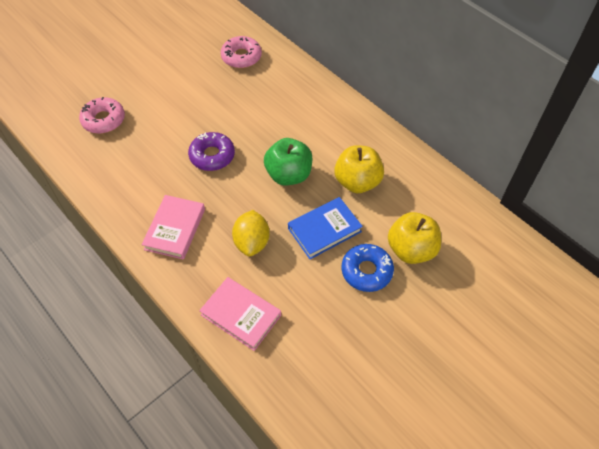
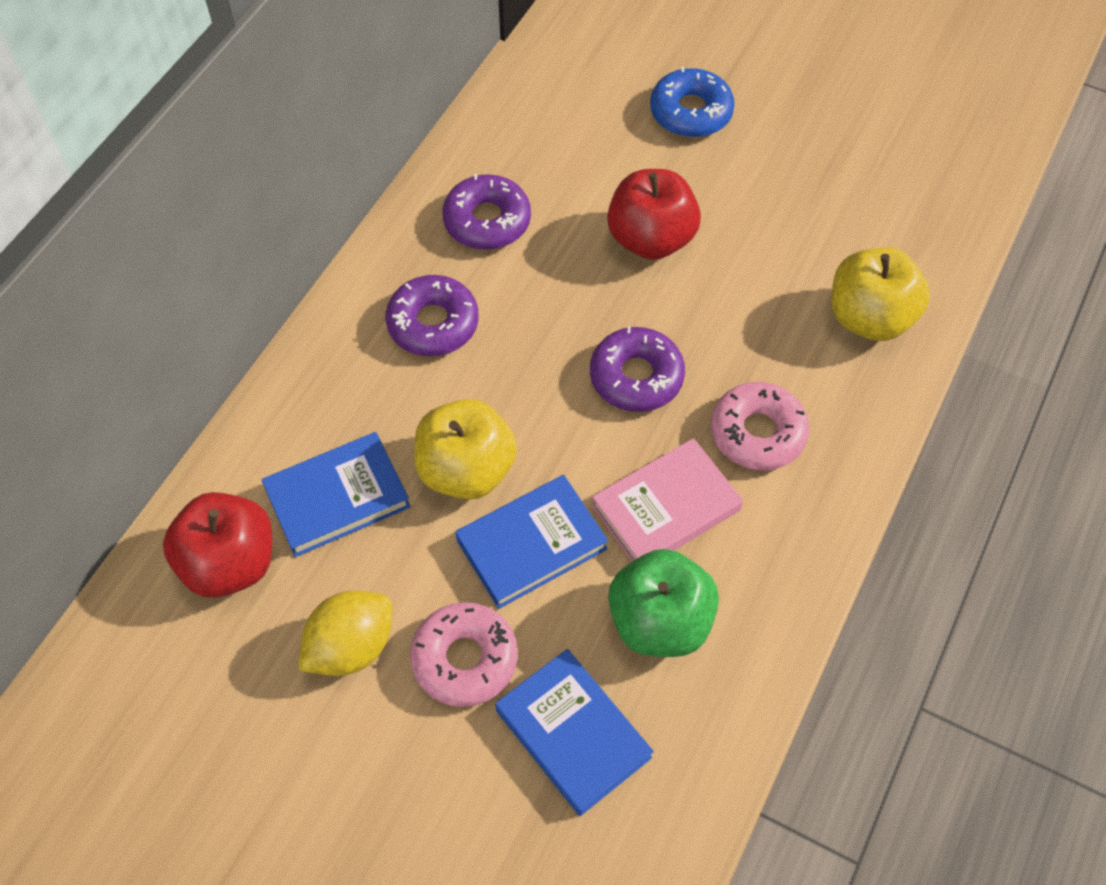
blue book: 1 -> 3
pink book: 2 -> 1
purple donut: 1 -> 3
red apple: 0 -> 2

